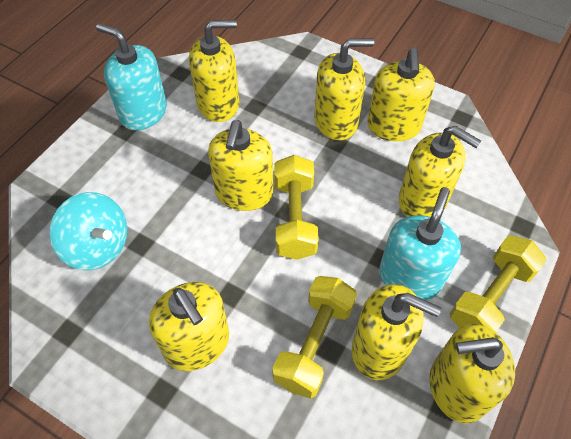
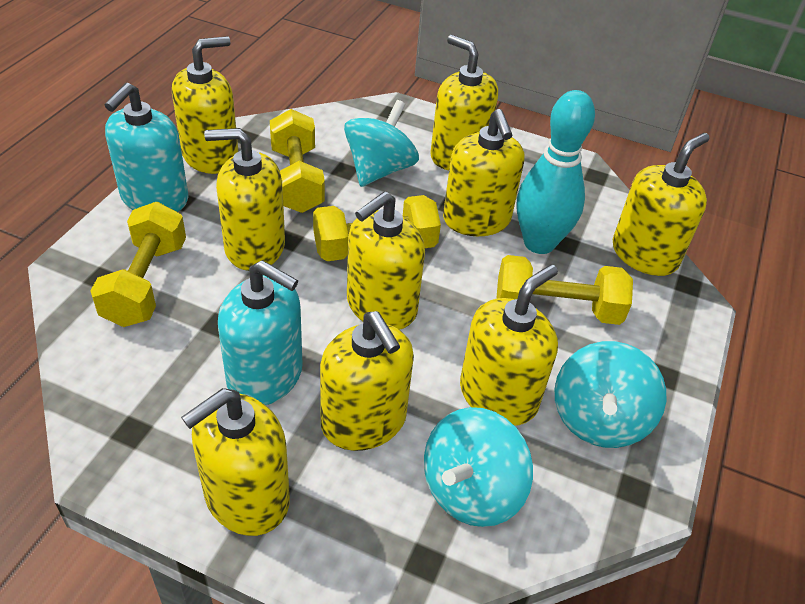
turquoise bowling pin: 0 -> 1
turquoise spinning top: 1 -> 3
yellow dumbbell: 3 -> 4
yellow soap dispenser: 8 -> 9

